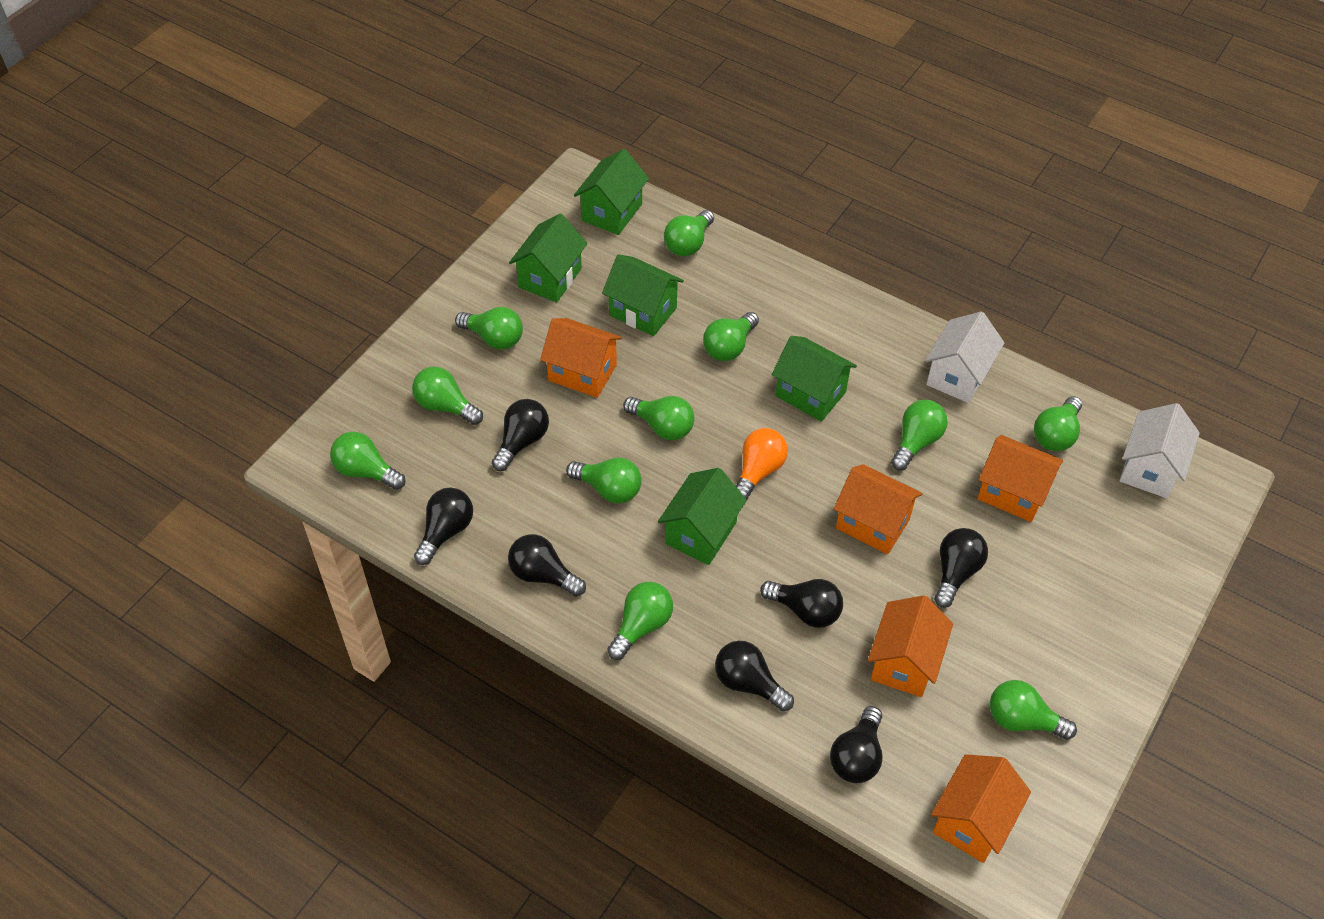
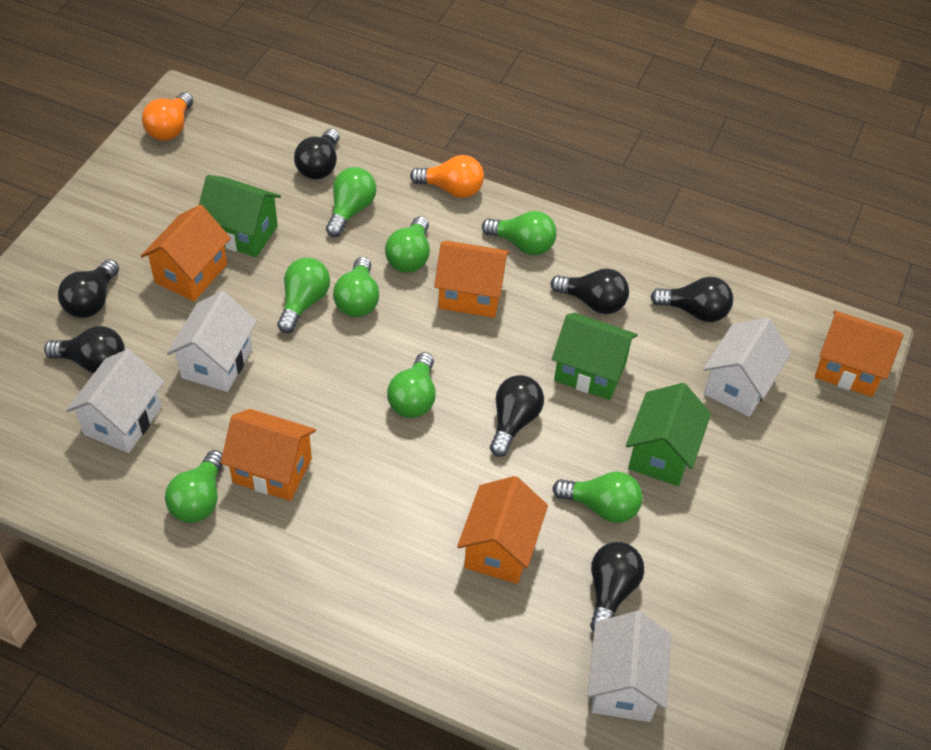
green house: 5 -> 3
green light bulb: 11 -> 8
orange light bulb: 1 -> 2
white house: 2 -> 4

